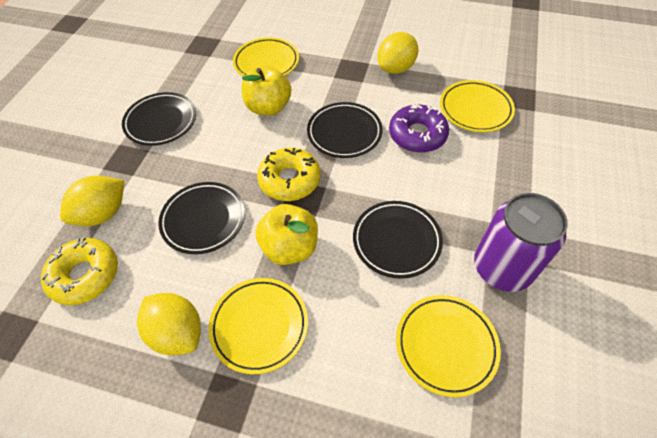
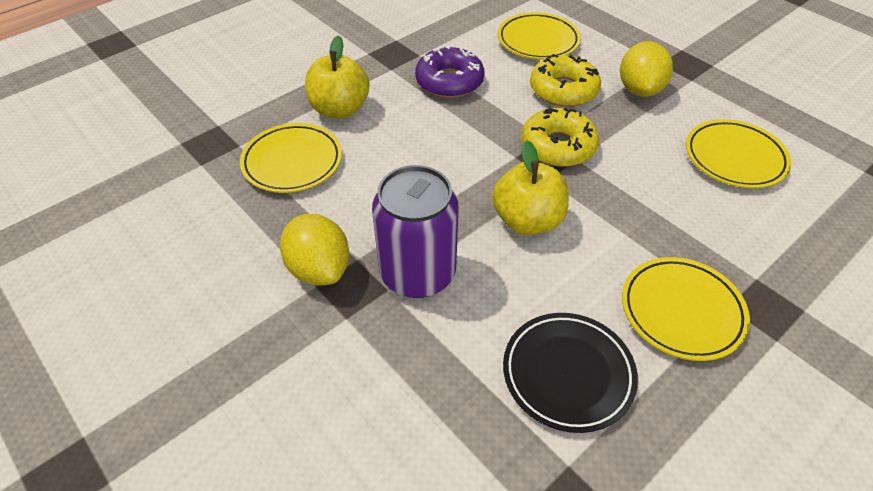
black plate: 4 -> 1
yellow lemon: 3 -> 2

